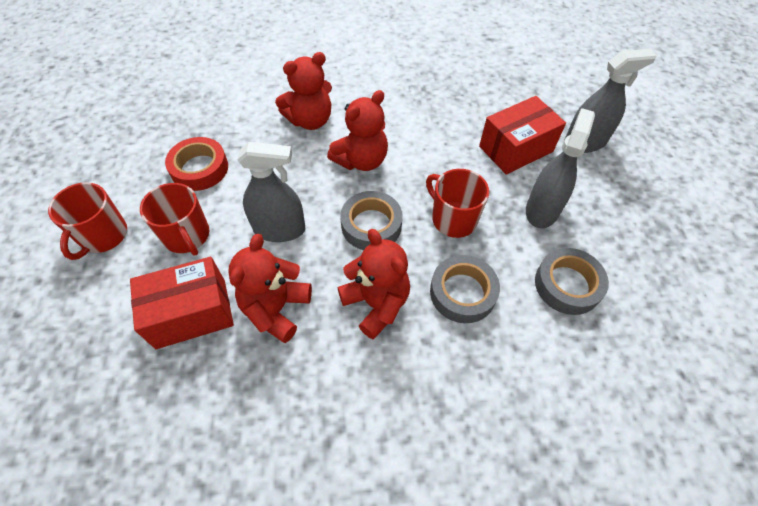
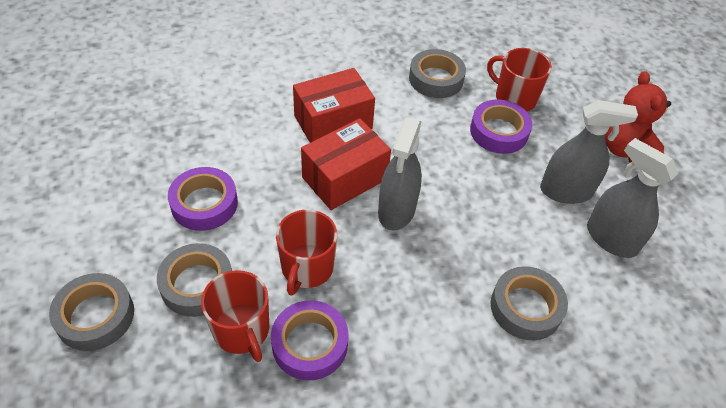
grey tape: 3 -> 4
purple tape: 0 -> 3
red tape: 1 -> 0
red teddy bear: 4 -> 1

